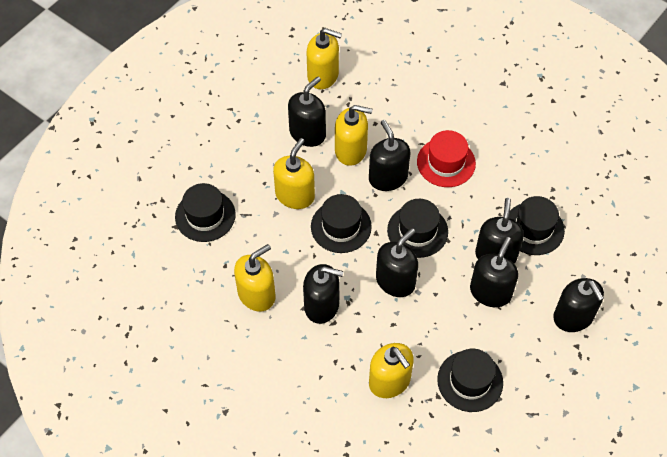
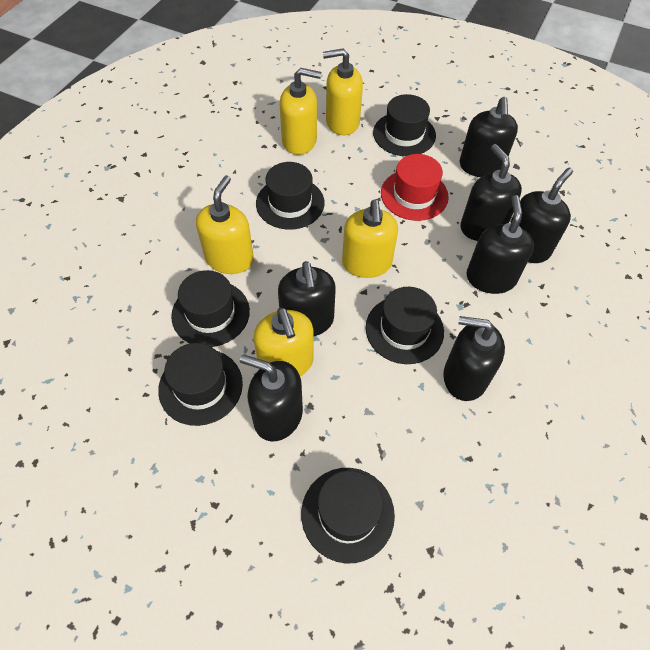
black hat: 5 -> 6

